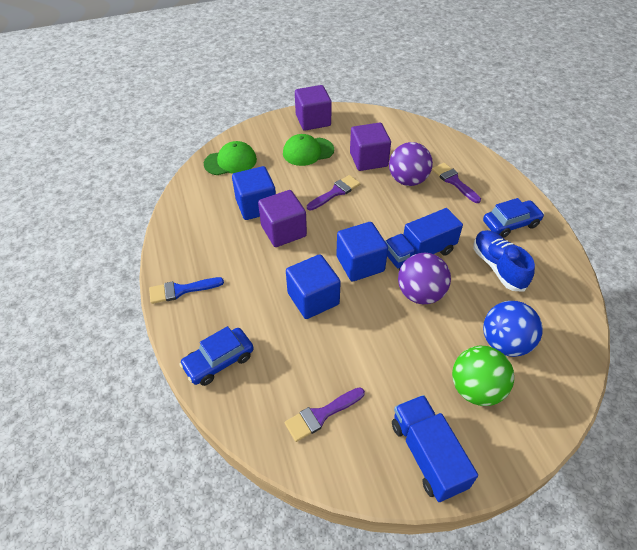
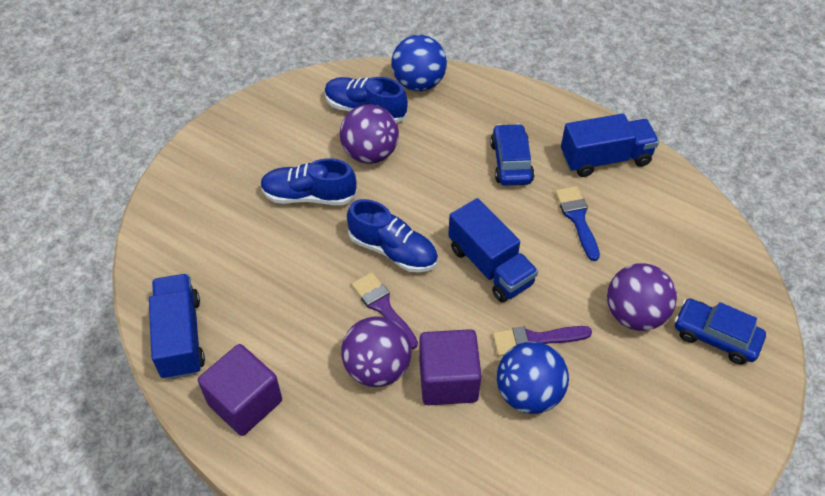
blue ball: 1 -> 2
blue cube: 3 -> 0
blue shoe: 1 -> 3
blue truck: 2 -> 3
green ball: 1 -> 0
green cap: 2 -> 0
purple ball: 2 -> 3
purple brush: 3 -> 2
purple cube: 3 -> 2

